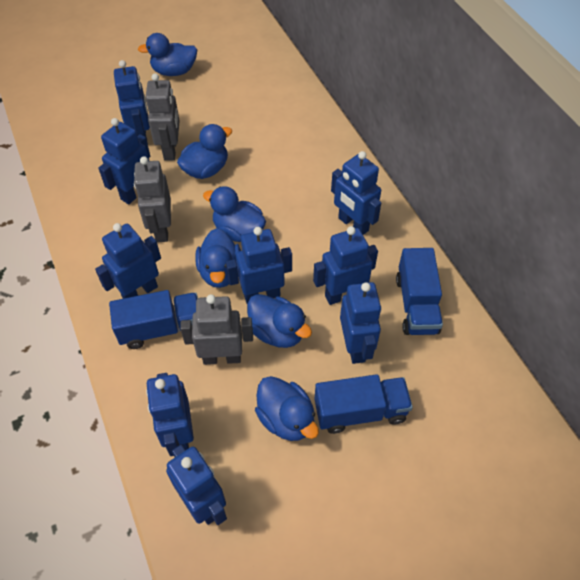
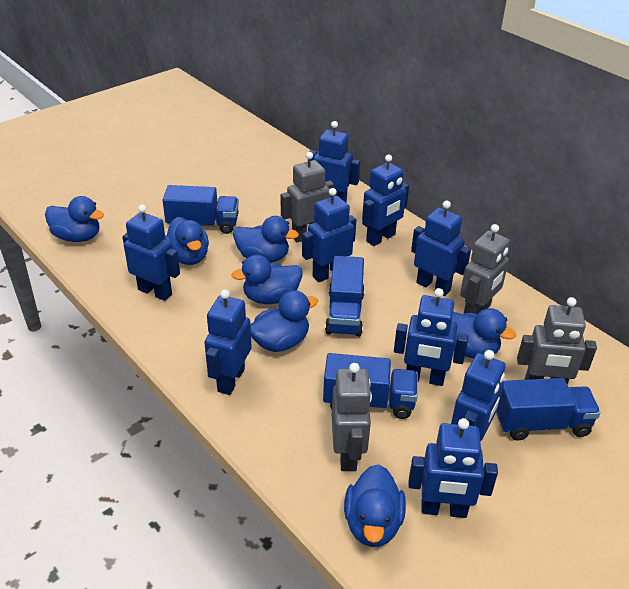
blue duck: 6 -> 7
blue truck: 3 -> 4
grey robot: 3 -> 4

